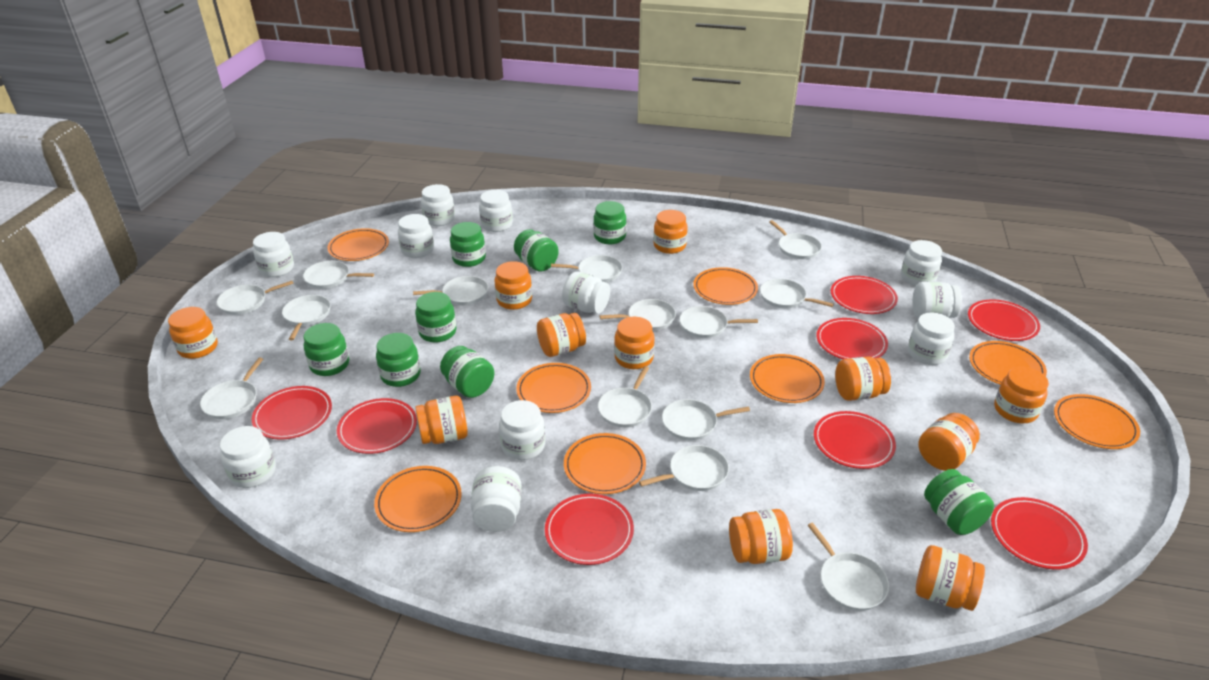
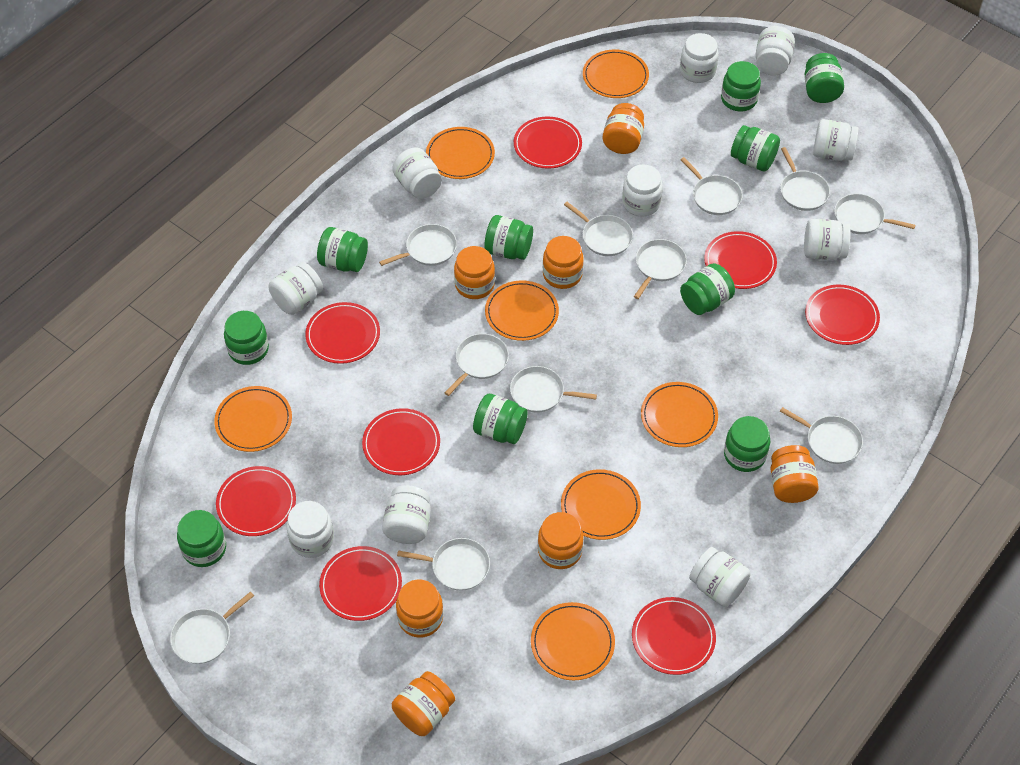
green jar: 8 -> 10
orange jar: 11 -> 7
orange plate: 8 -> 7
white jar: 11 -> 10
white pan: 14 -> 11

